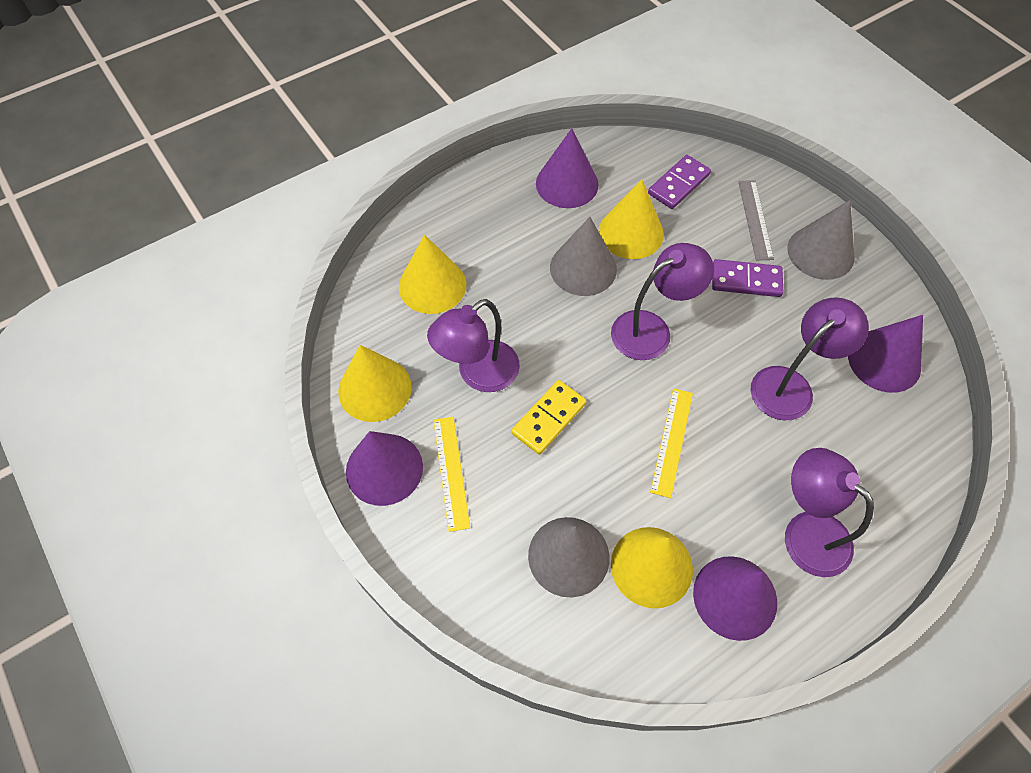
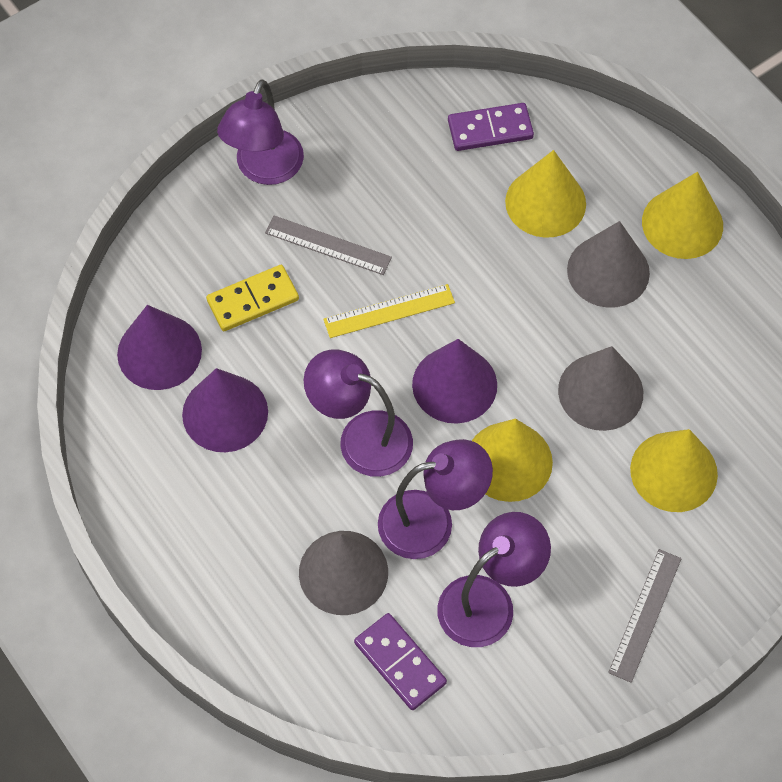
grey ruler: 1 -> 2
purple cone: 4 -> 3
yellow ruler: 2 -> 1

